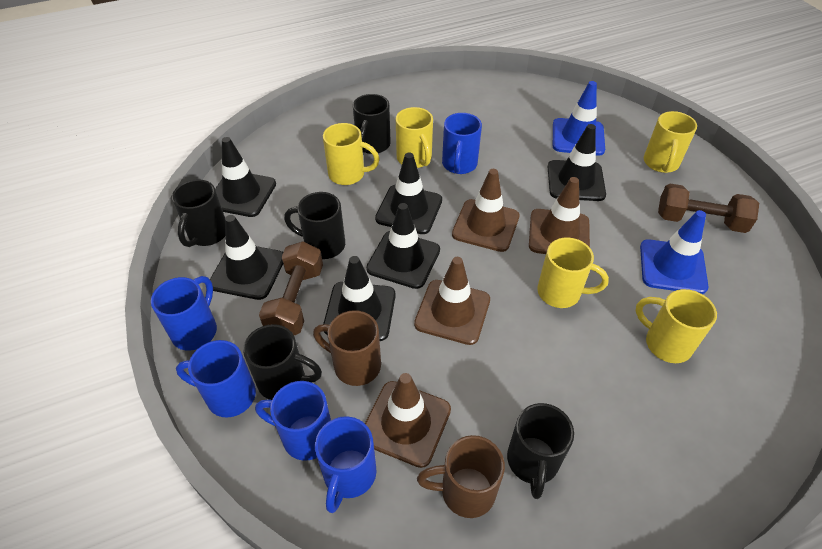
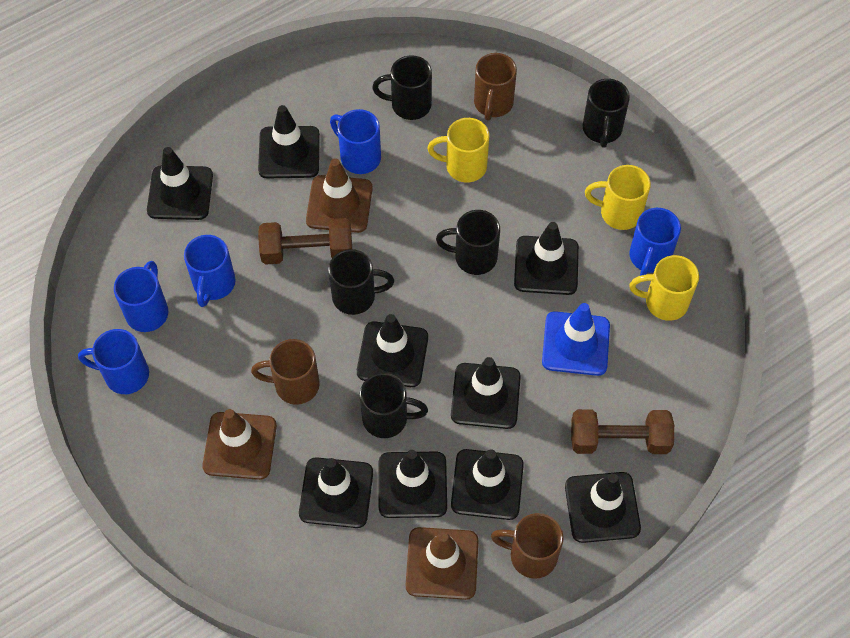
black traffic cone: 6 -> 9
blue traffic cone: 2 -> 1
brown mug: 2 -> 3
brown traffic cone: 4 -> 3
yellow mug: 5 -> 3

